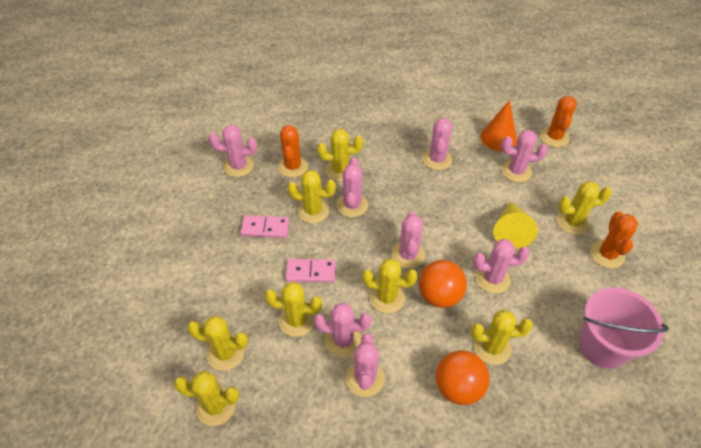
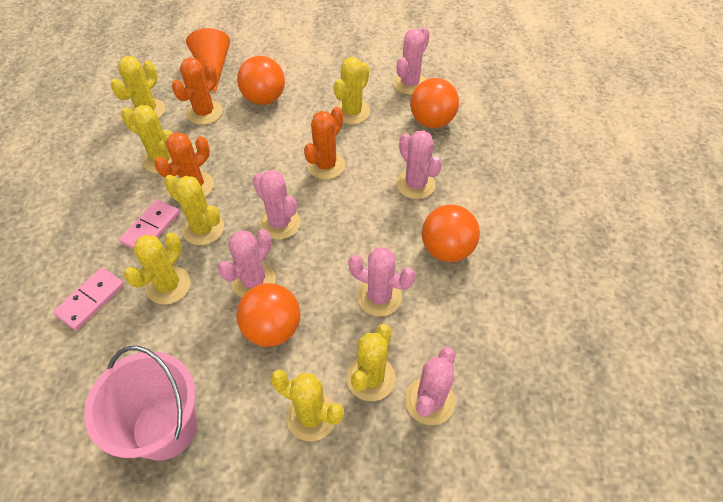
orange ball: 2 -> 4
pink cactus: 8 -> 6
yellow cactus: 8 -> 7
yellow cone: 1 -> 0

